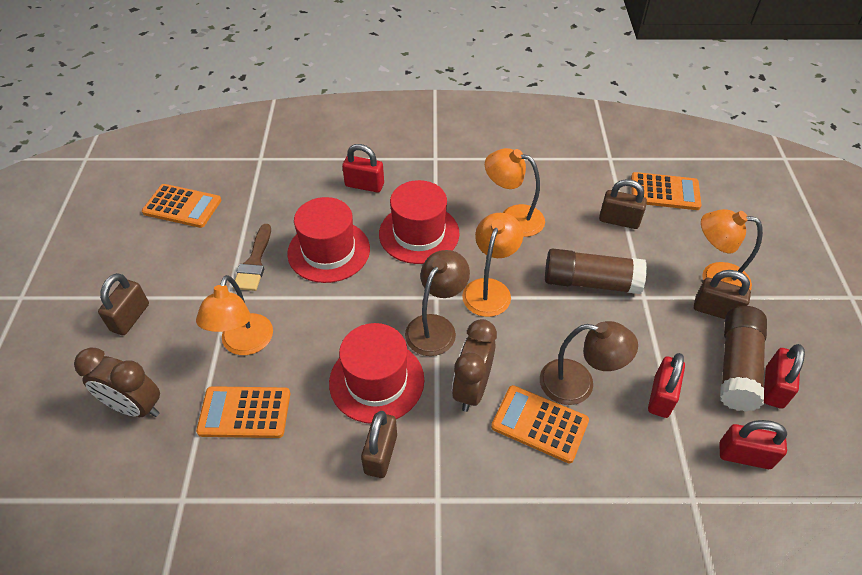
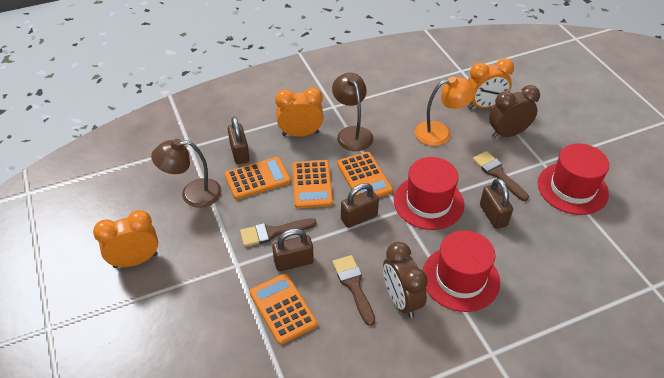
brown brush: 1 -> 3
brown glue stick: 2 -> 0
orange clock: 0 -> 3
orange lamp: 4 -> 1
red padlock: 4 -> 0

